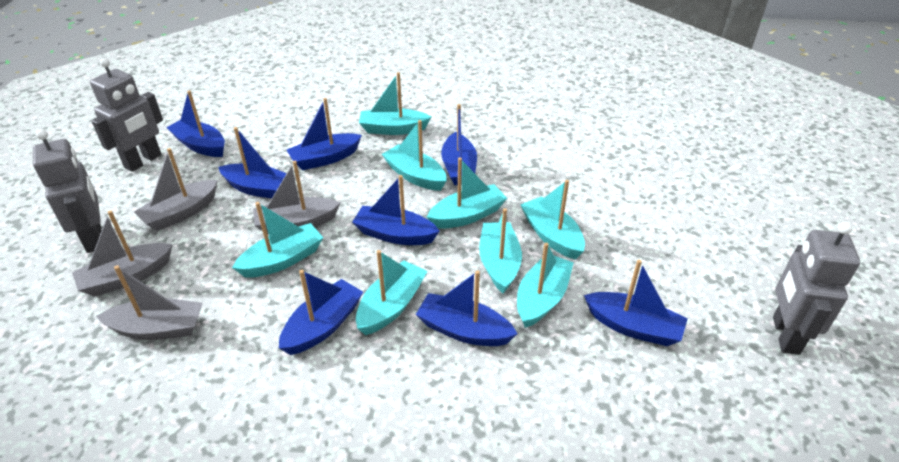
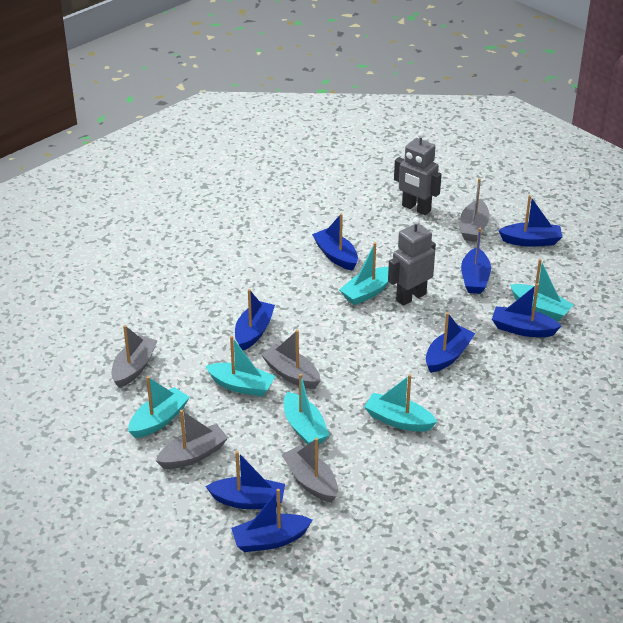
grey boat: 4 -> 5
grey robot: 3 -> 2
turquoise boat: 8 -> 6

